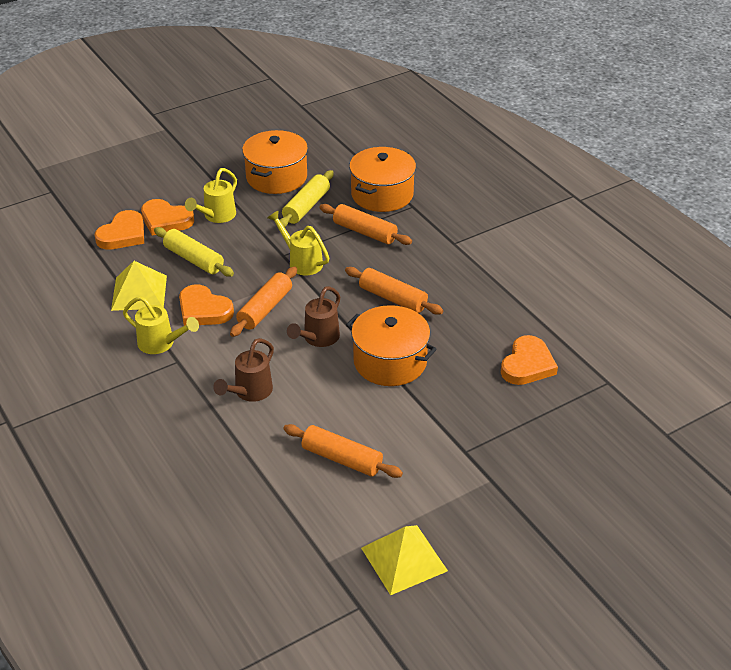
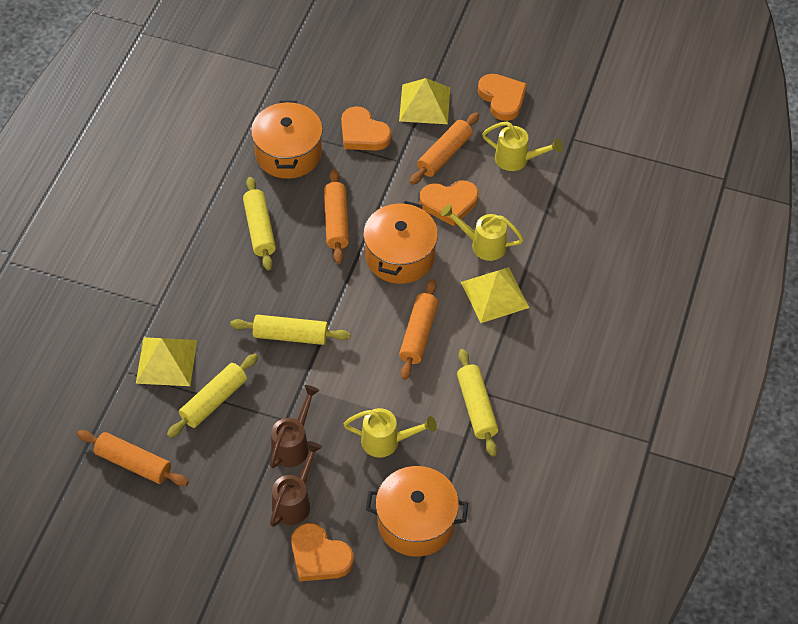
yellow pyramid: 2 -> 3
yellow rolling pin: 2 -> 4

